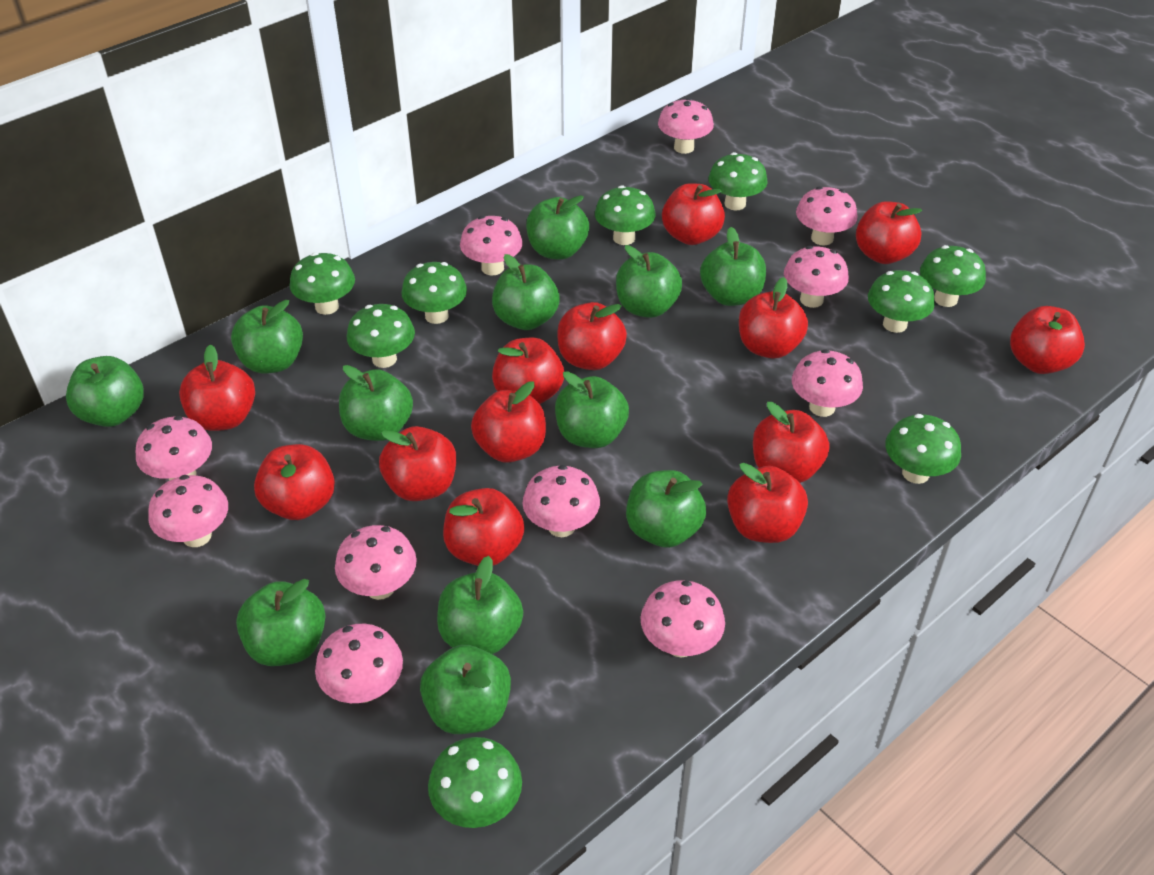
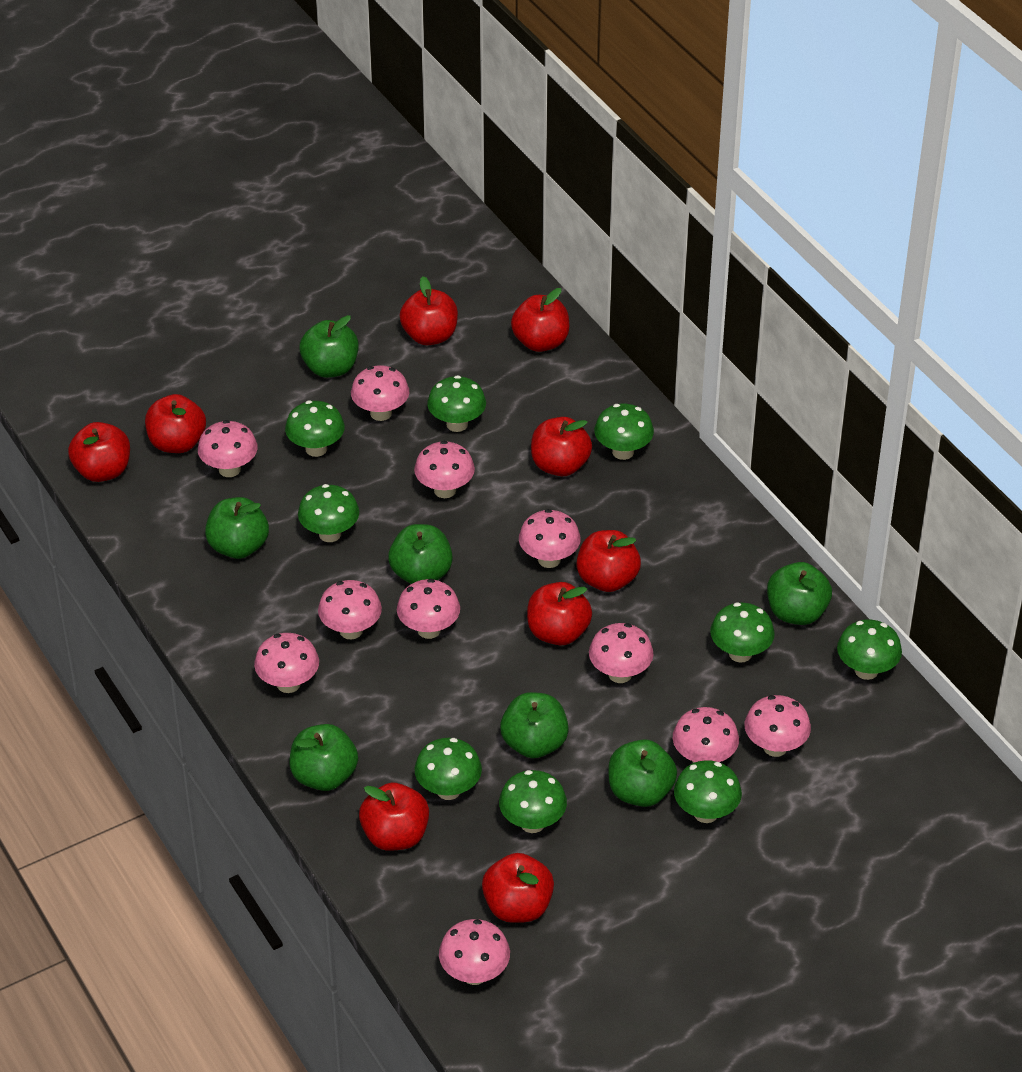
green apple: 12 -> 7
red apple: 13 -> 9

